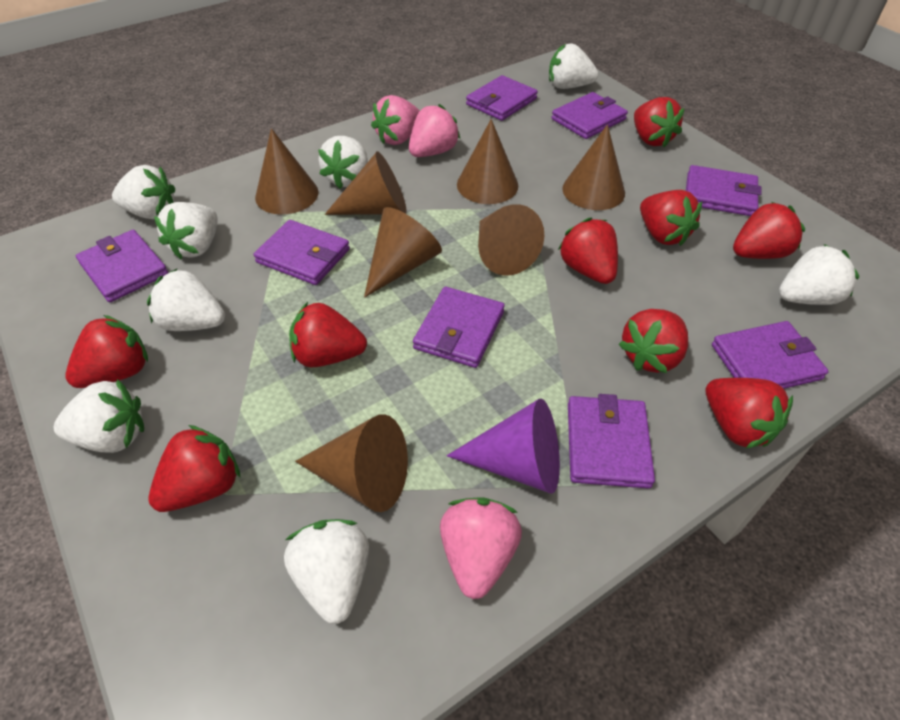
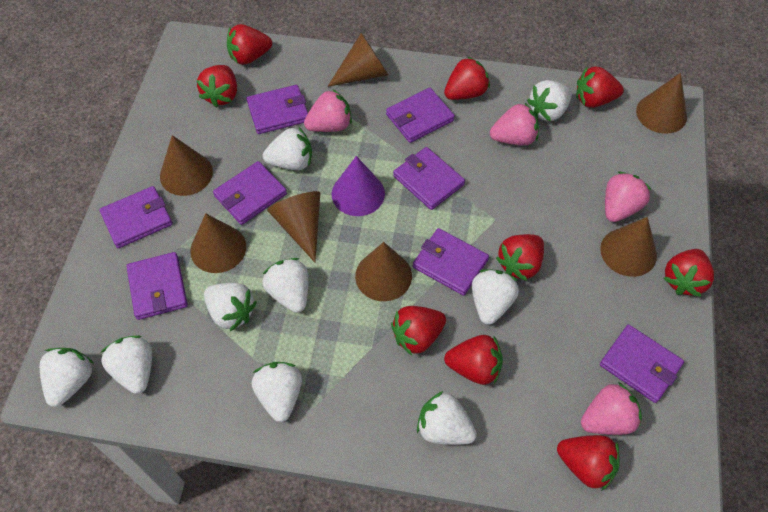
pink strawberry: 3 -> 4
white strawberry: 8 -> 9

